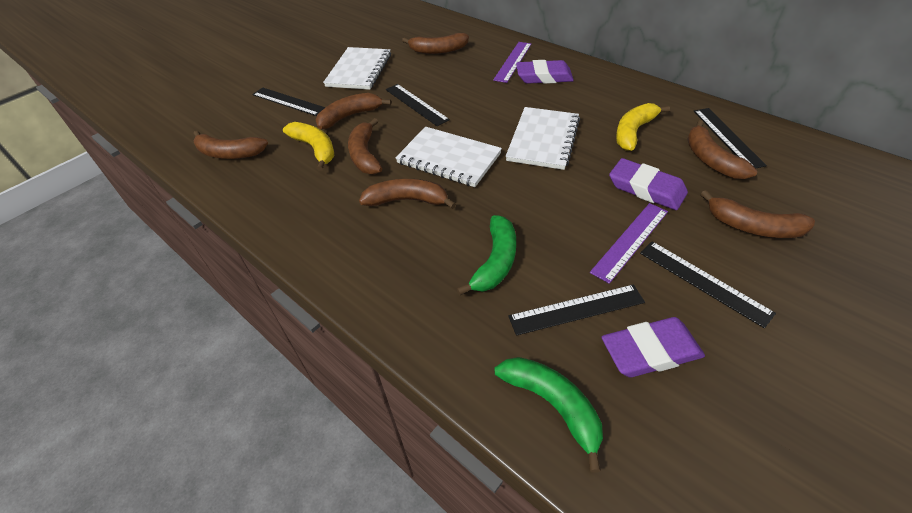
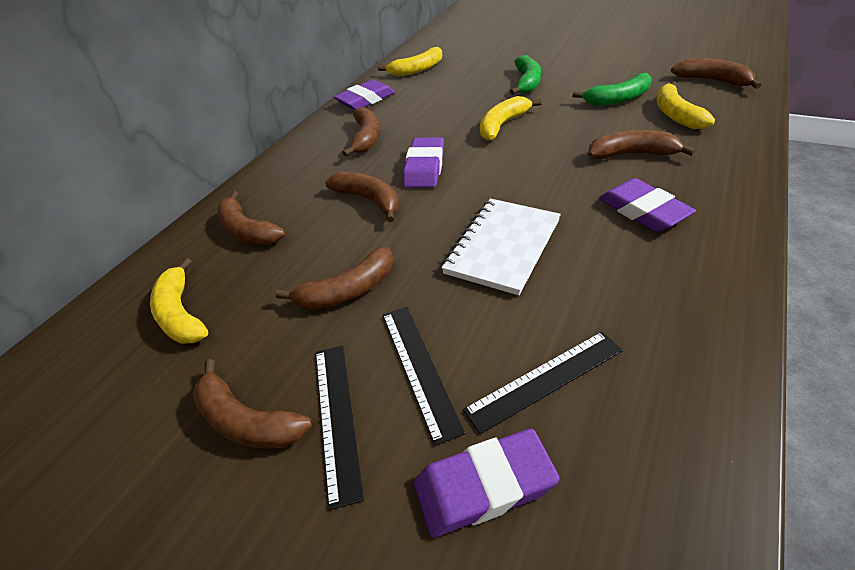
black ruler: 5 -> 3
purple eraser: 3 -> 4
purple ruler: 2 -> 0
white notebook: 3 -> 1
yellow banana: 2 -> 4

